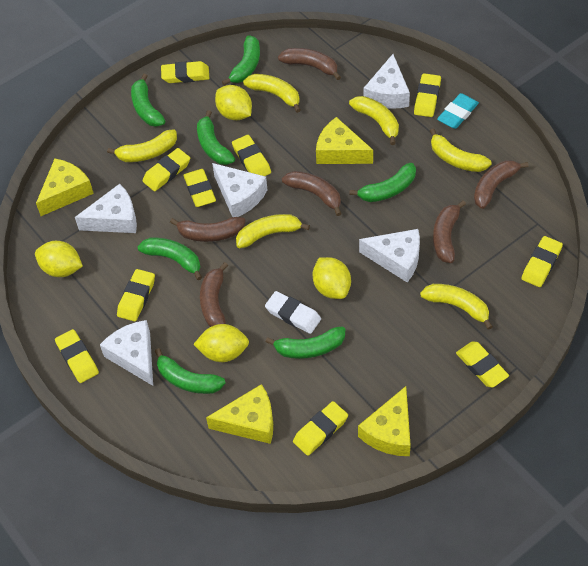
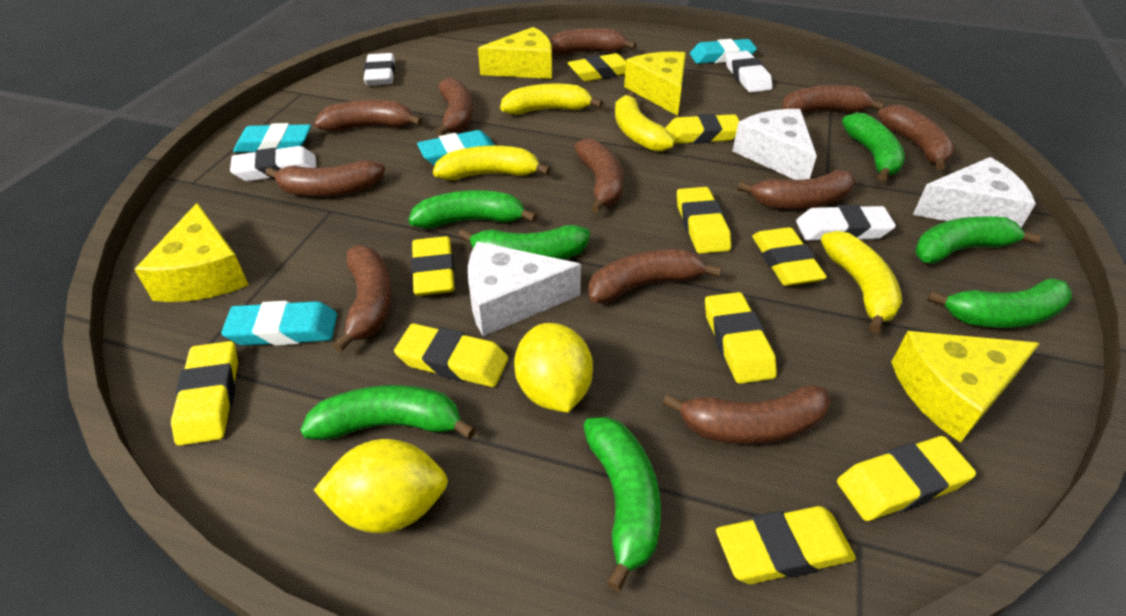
brown banana: 6 -> 11
turquoise eraser: 1 -> 4
white cheese: 5 -> 3
white eraser: 1 -> 4
yellow banana: 6 -> 4
yellow lemon: 4 -> 2

